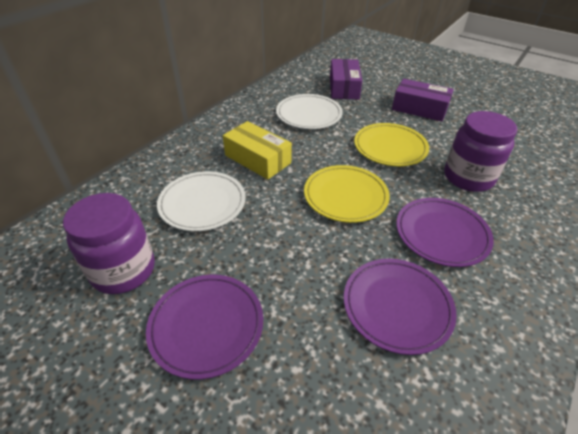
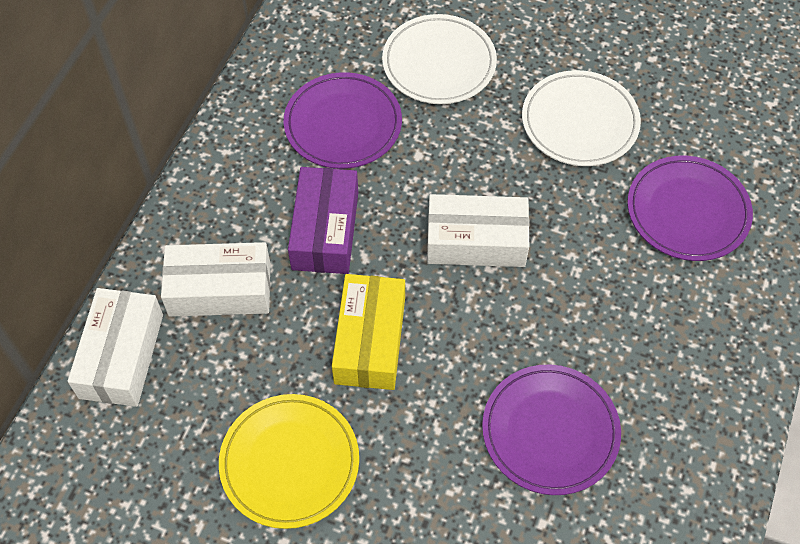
purple box: 2 -> 1
purple jar: 2 -> 0
white box: 0 -> 3
yellow plate: 2 -> 1

